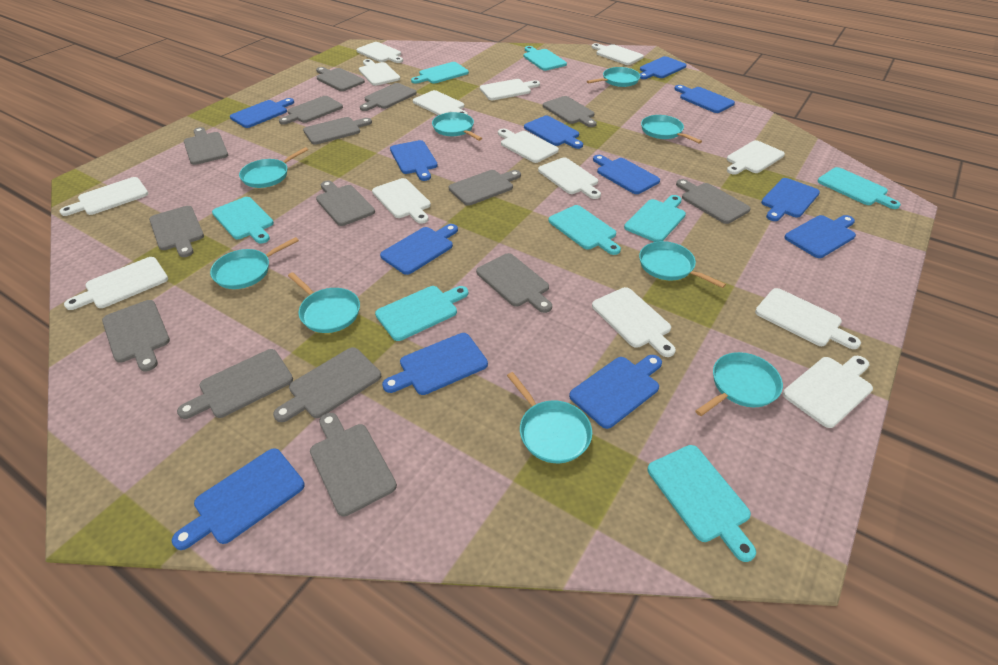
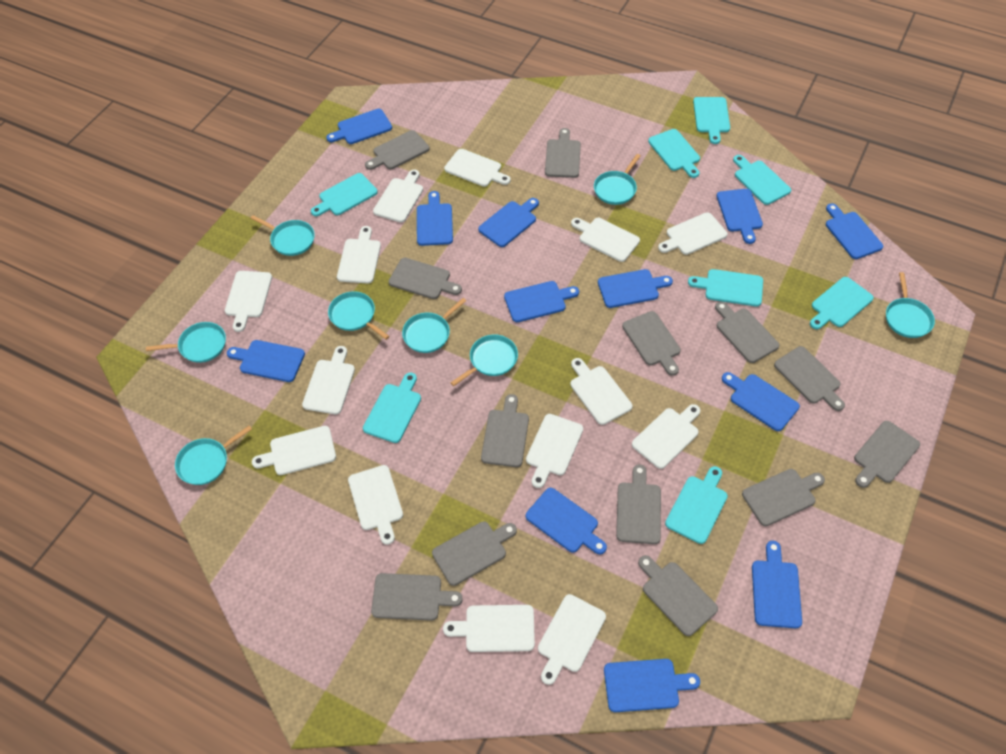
grey cutting board: 15 -> 13
turquoise pan: 9 -> 8

